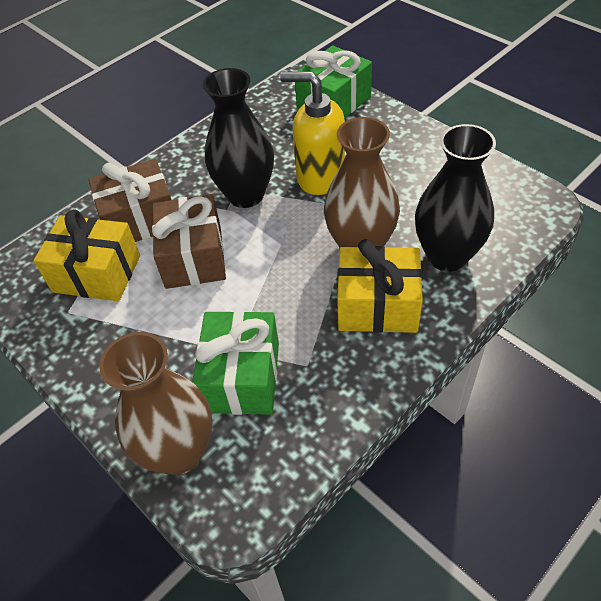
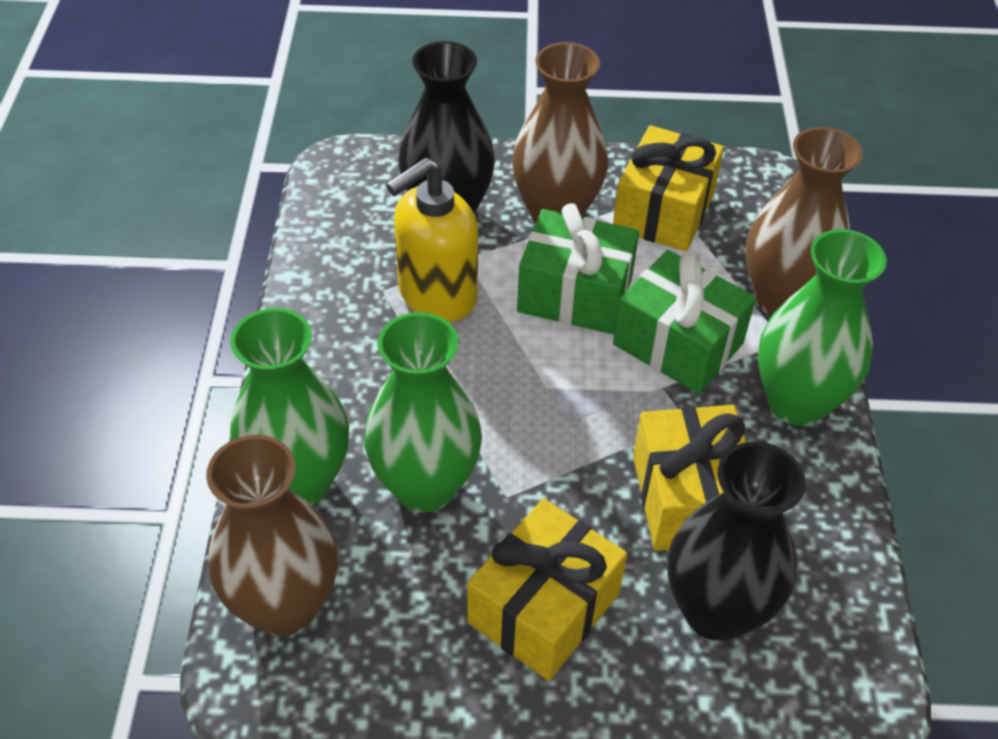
brown gift: 2 -> 0
brown vase: 2 -> 3
green vase: 0 -> 3
yellow gift: 2 -> 3

